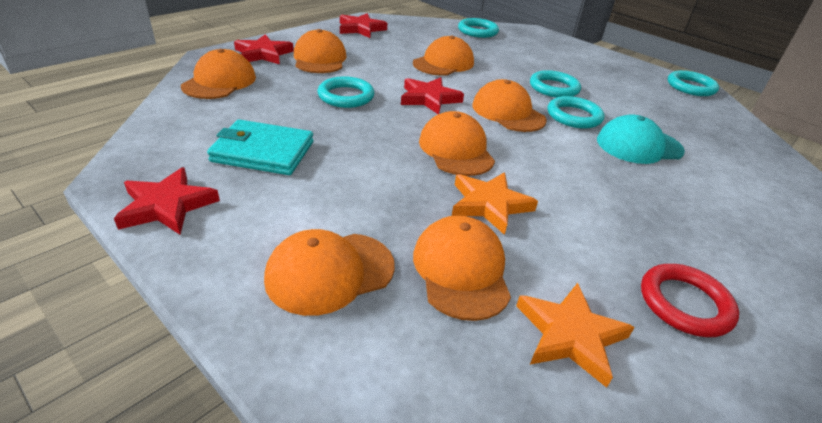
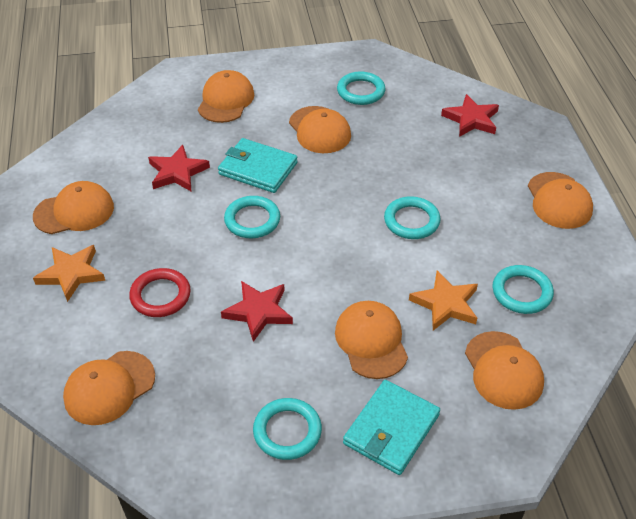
red star: 4 -> 3
turquoise cap: 1 -> 0
turquoise wallet: 1 -> 2

